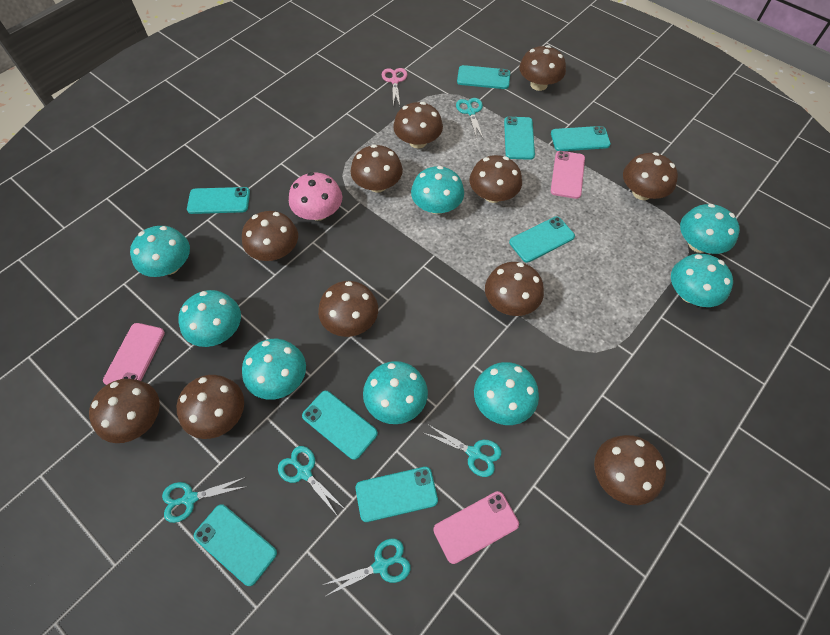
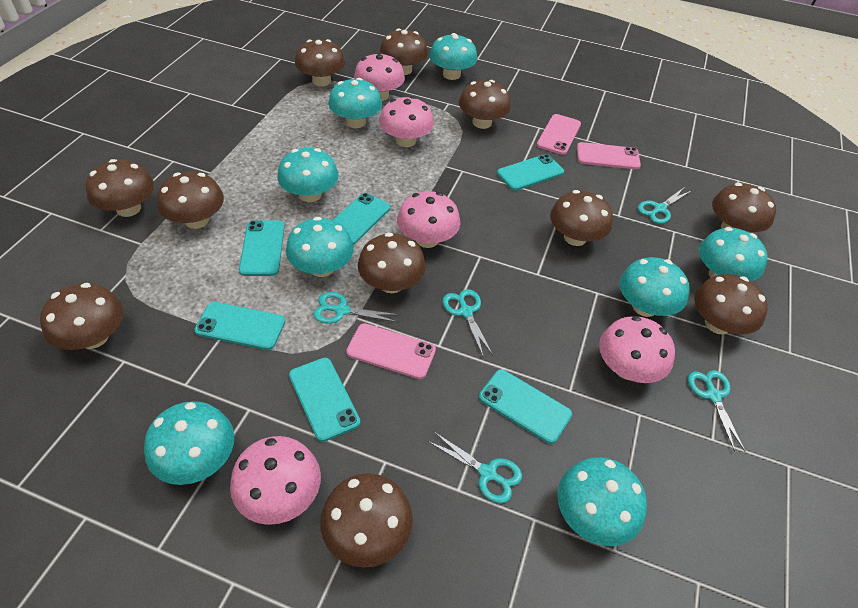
pink mushroom: 1 -> 5
pink scissors: 1 -> 0
turquoise phone: 8 -> 6

